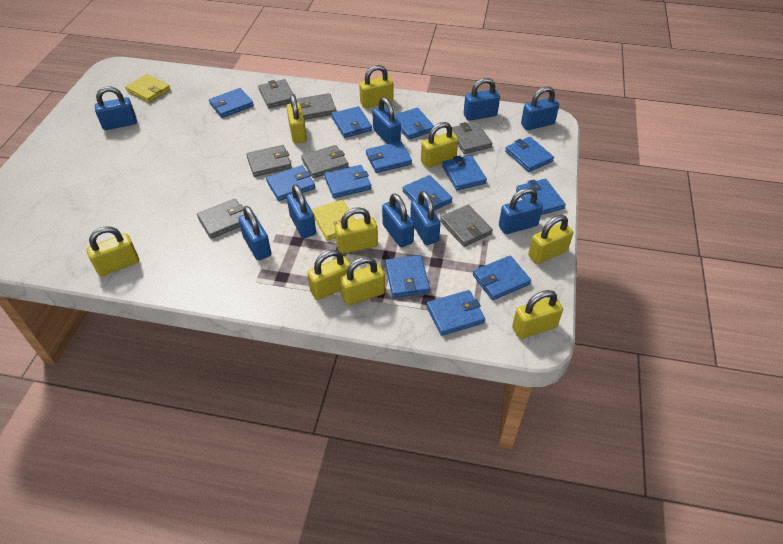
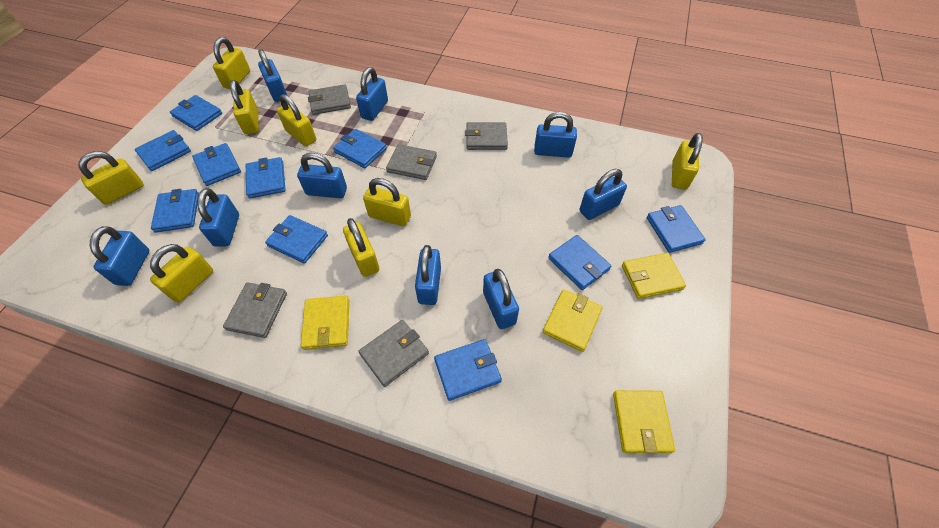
blue wallet: 13 -> 10
grey wallet: 7 -> 5
yellow padlock: 9 -> 8
yellow wallet: 2 -> 4

